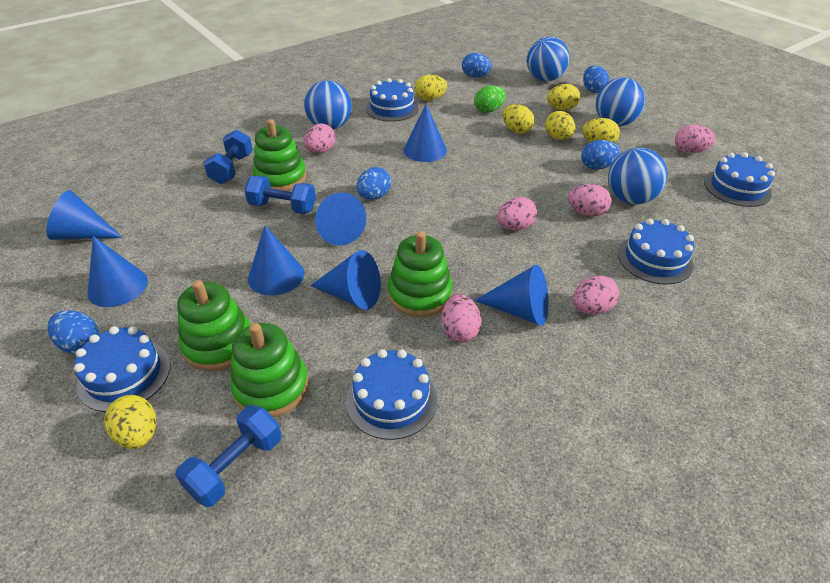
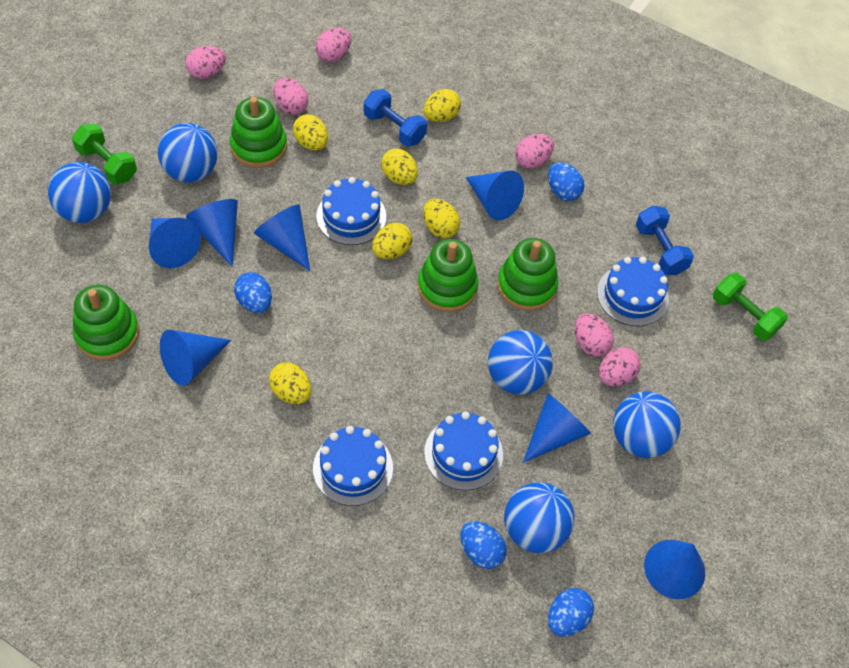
blue ball: 4 -> 5
blue cake: 5 -> 4
blue dumbbell: 3 -> 2
blue egg: 5 -> 4
green dumbbell: 0 -> 2
green egg: 1 -> 0

